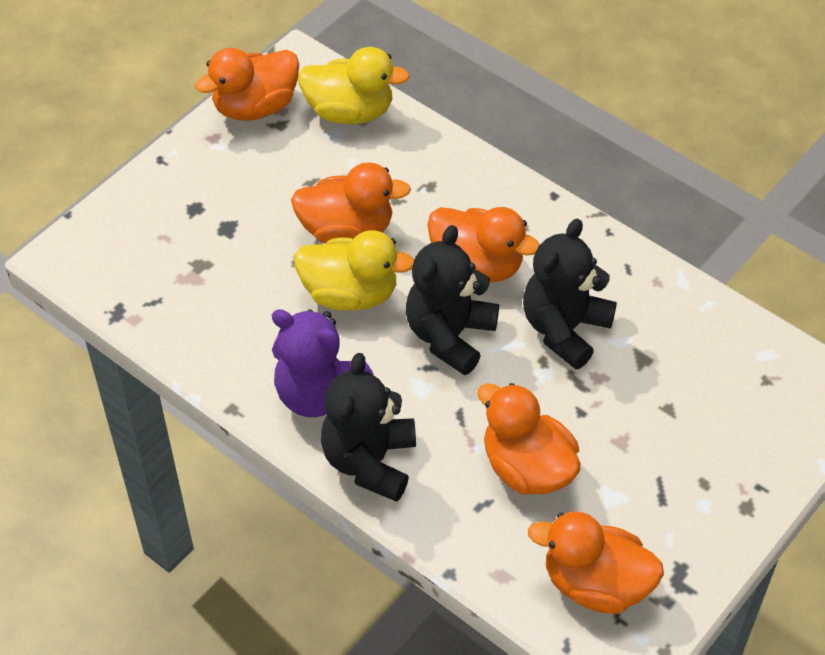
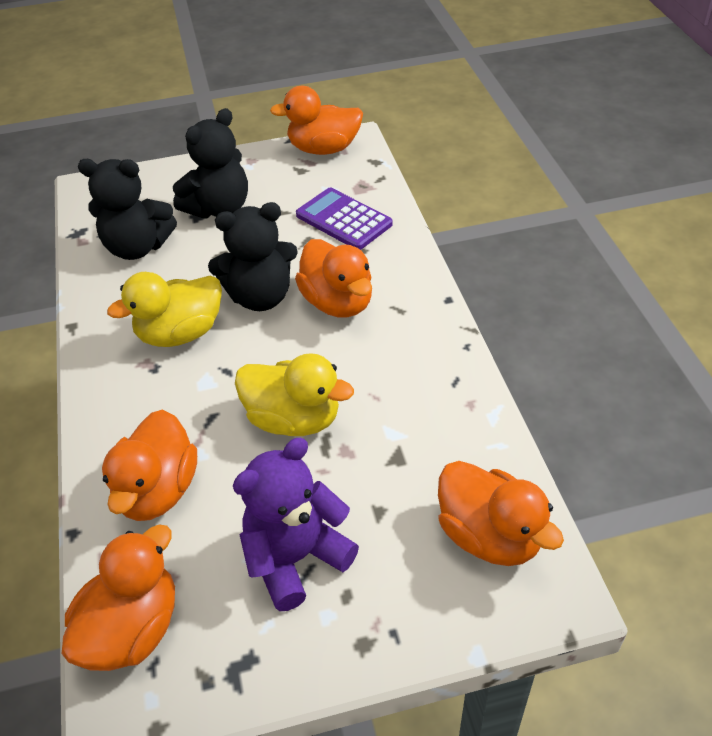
purple calculator: 0 -> 1

